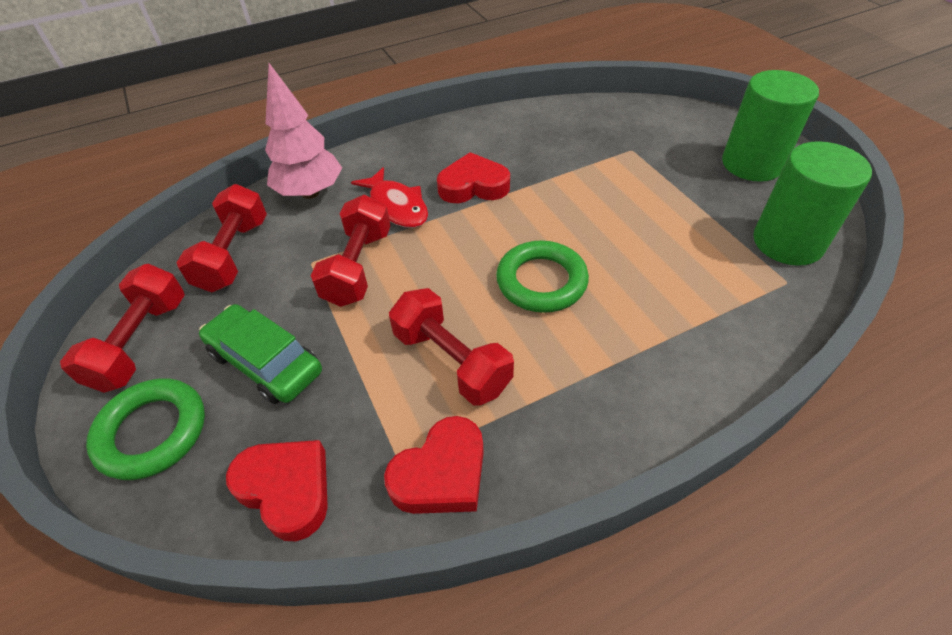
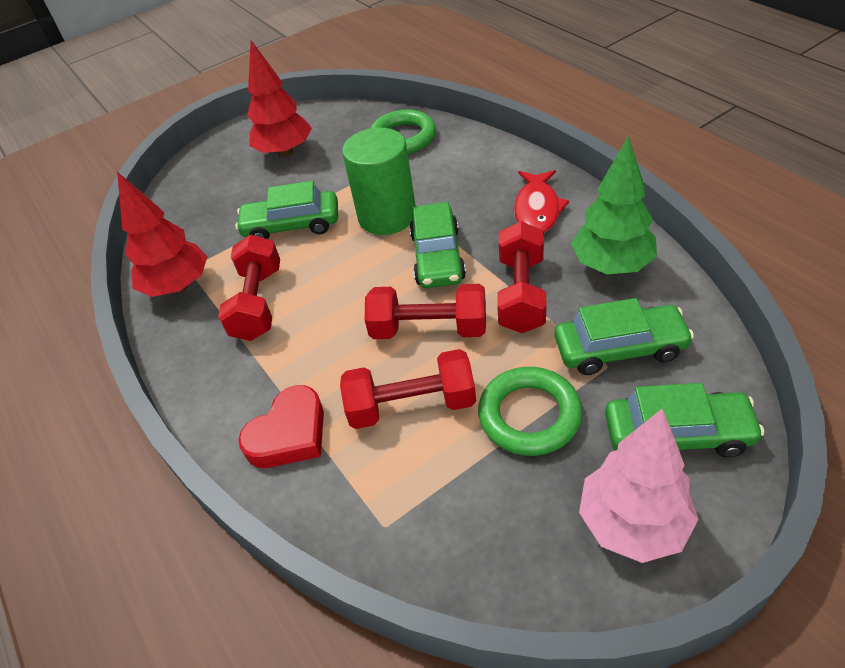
green car: 1 -> 4
green cylinder: 2 -> 1
green tree: 0 -> 1
red heart: 3 -> 1
red tree: 0 -> 2

